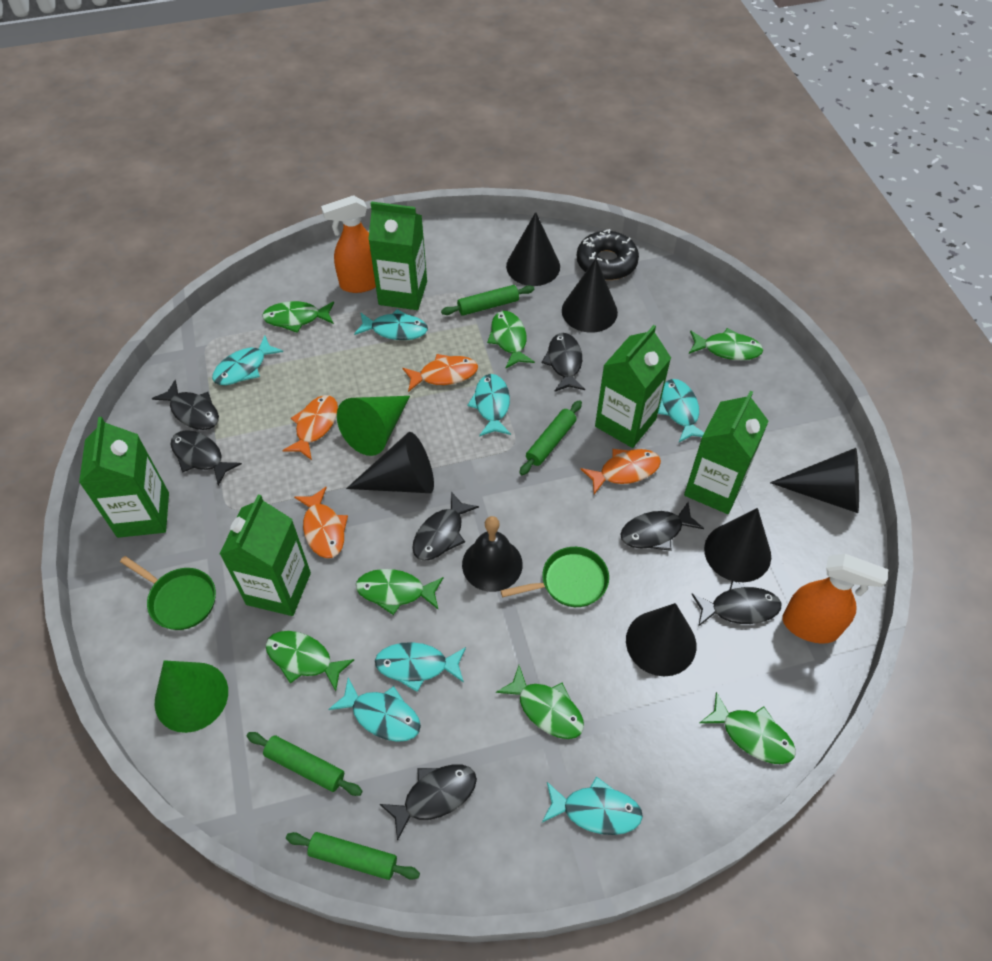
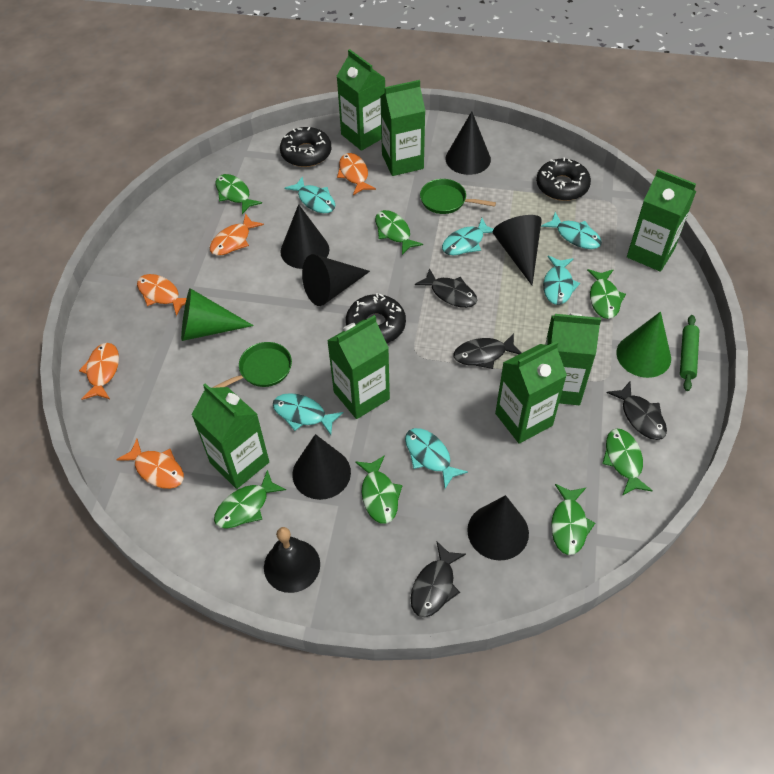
black donut: 1 -> 3
black fish: 7 -> 4
green carton: 5 -> 7
green rolling pin: 4 -> 1
orange fish: 4 -> 5
orange spray bottle: 2 -> 0
turquoise fish: 7 -> 6

